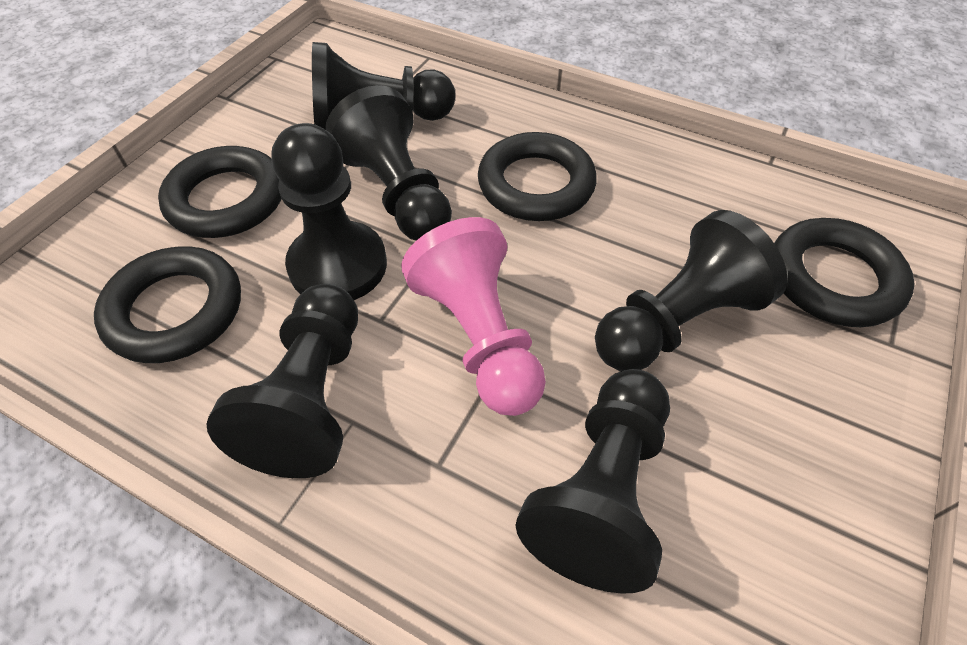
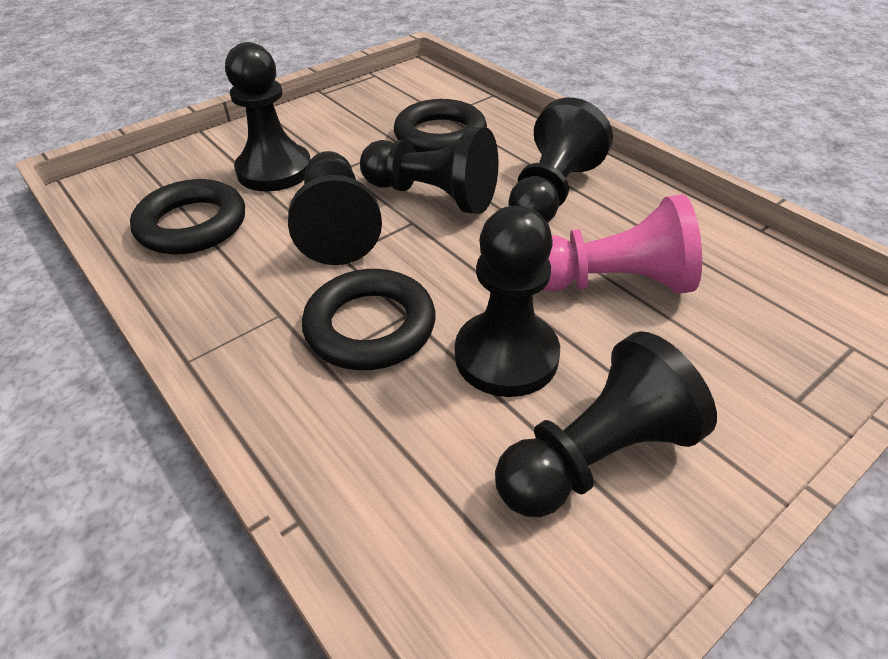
black ring: 4 -> 3

